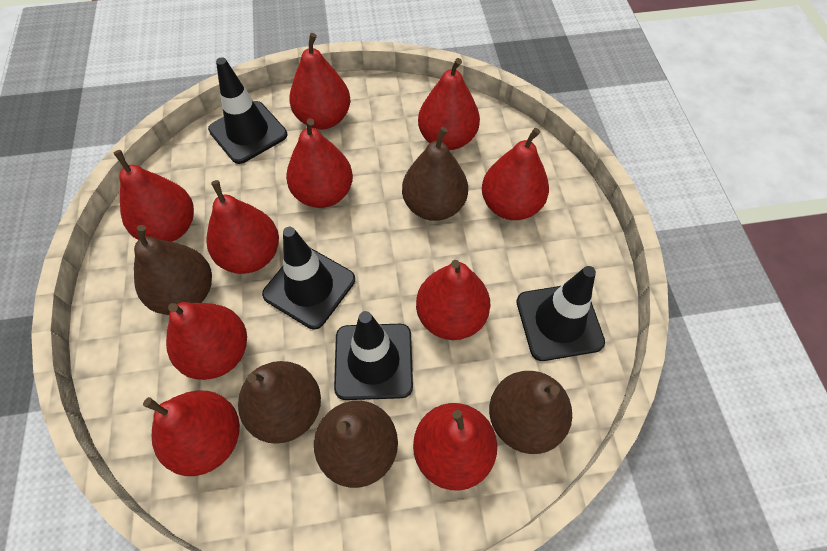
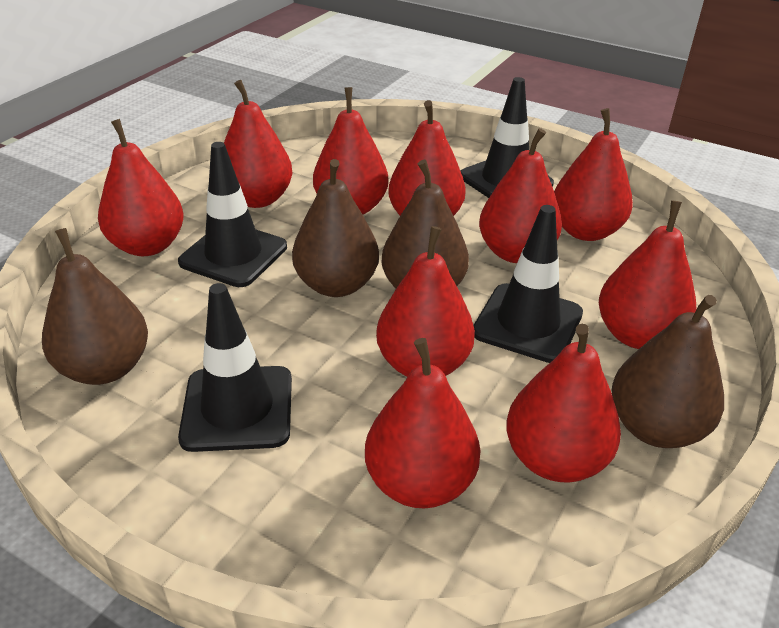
brown pear: 5 -> 4

